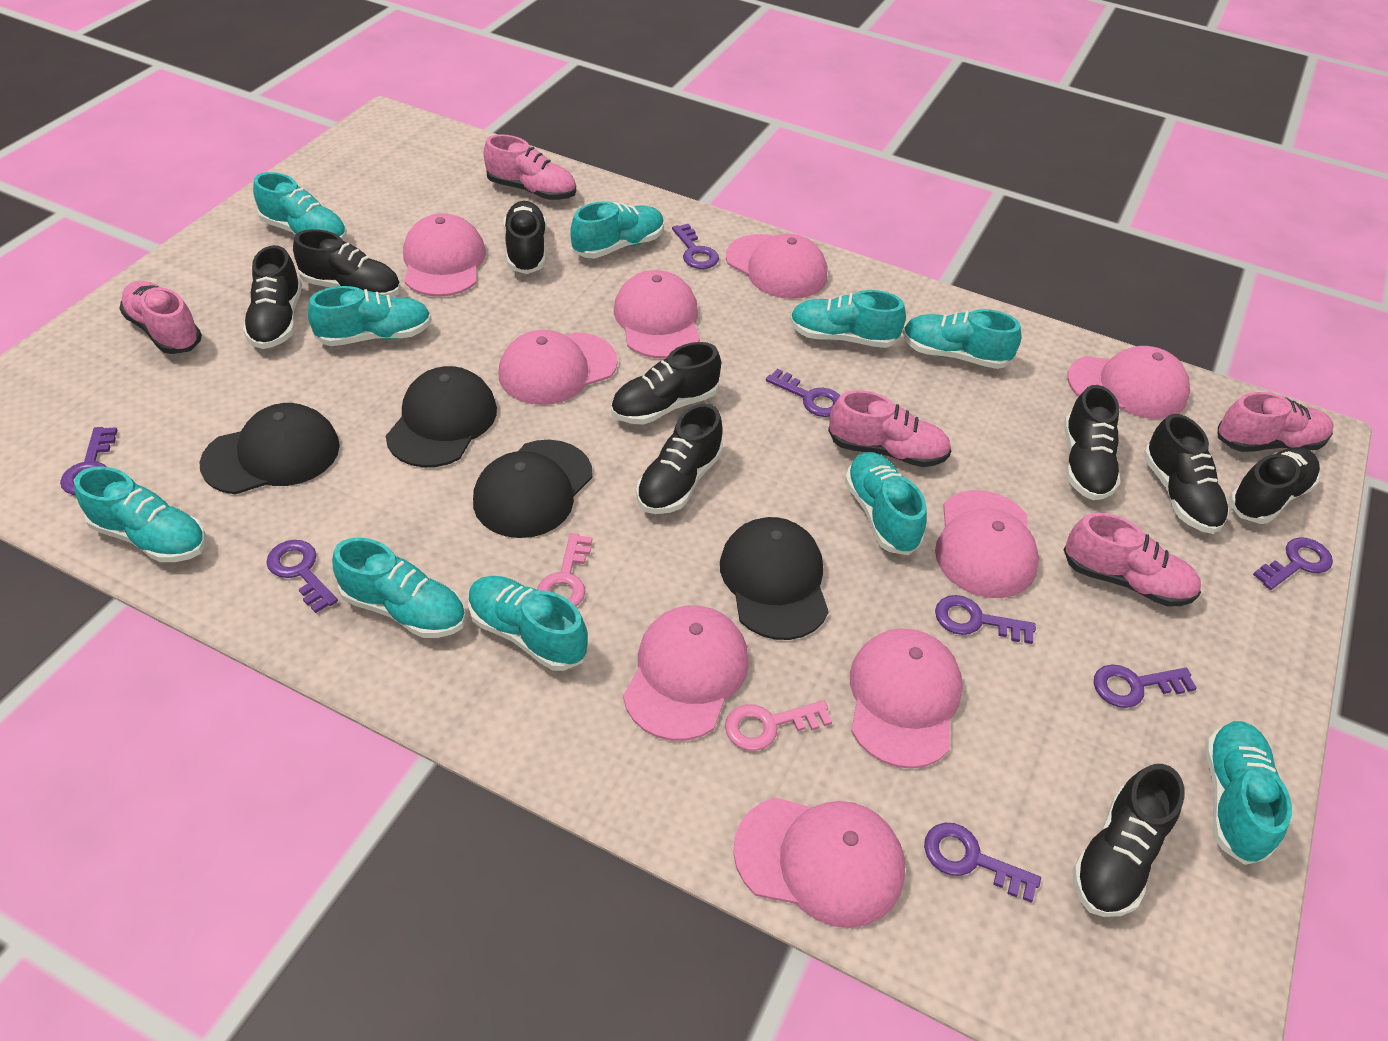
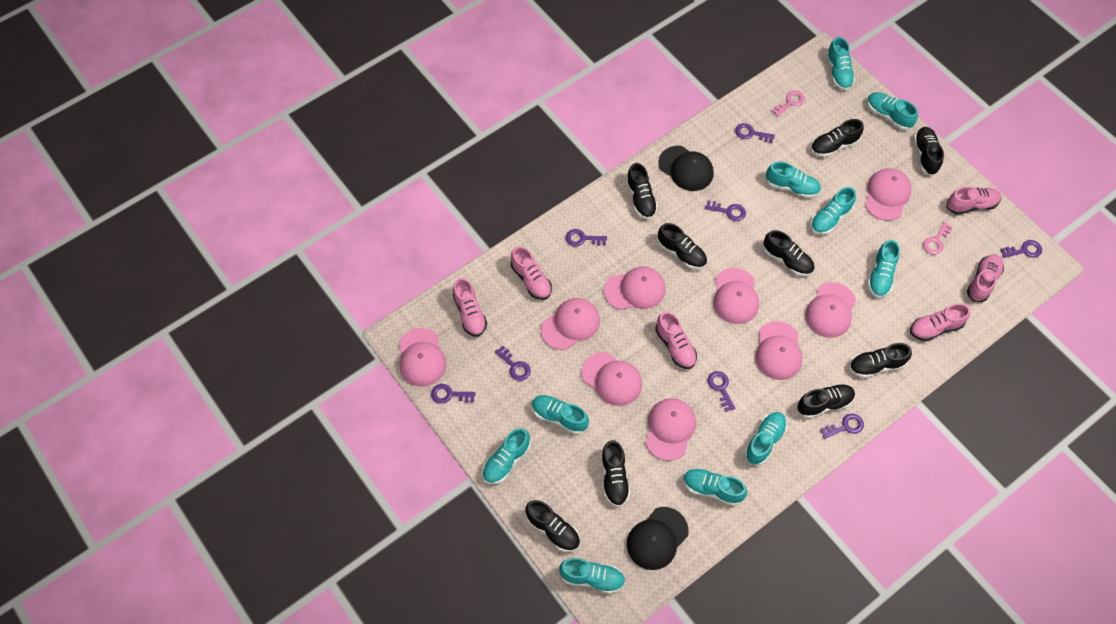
black cap: 4 -> 2
pink shoe: 5 -> 6

